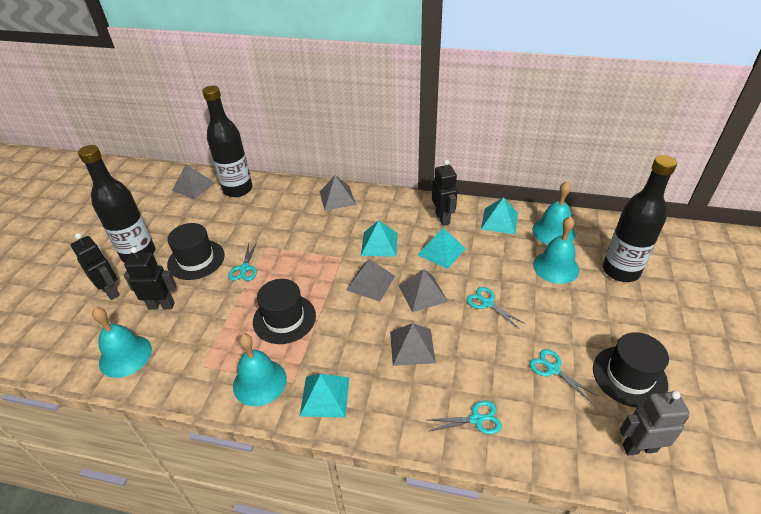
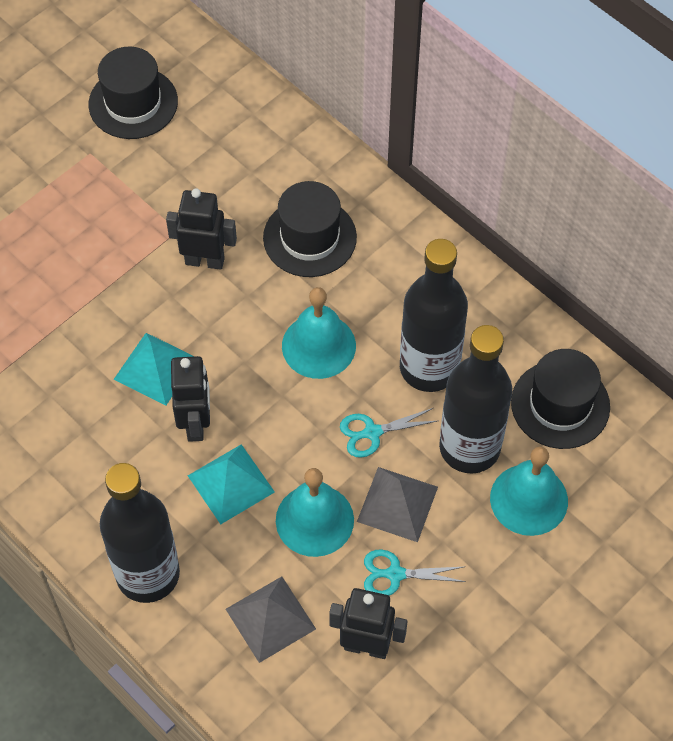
grey pyramid: 5 -> 2
grey robot: 1 -> 0
turquoise bell: 4 -> 3
turquoise pyramid: 4 -> 2
turquoise scissors: 4 -> 2

